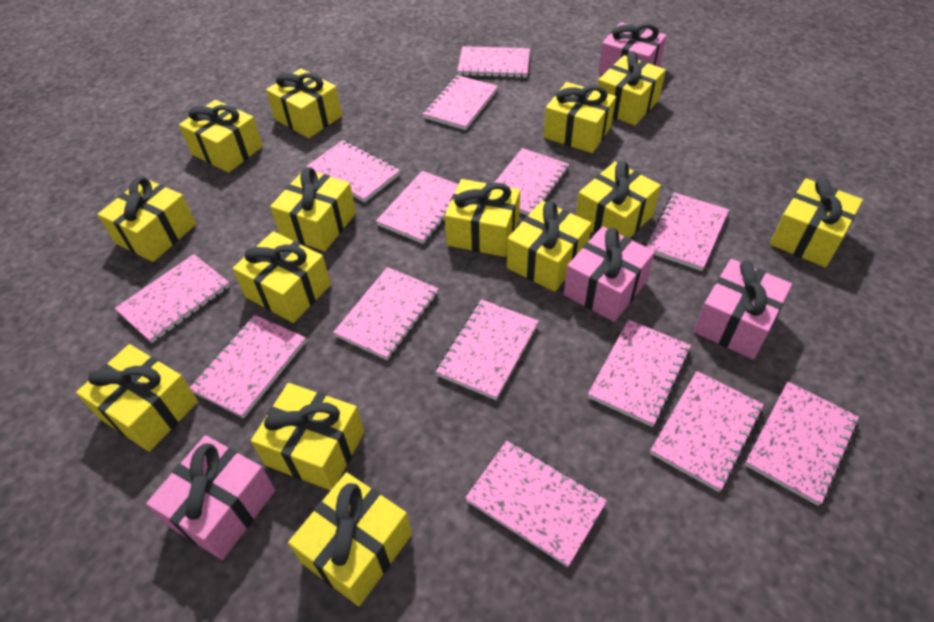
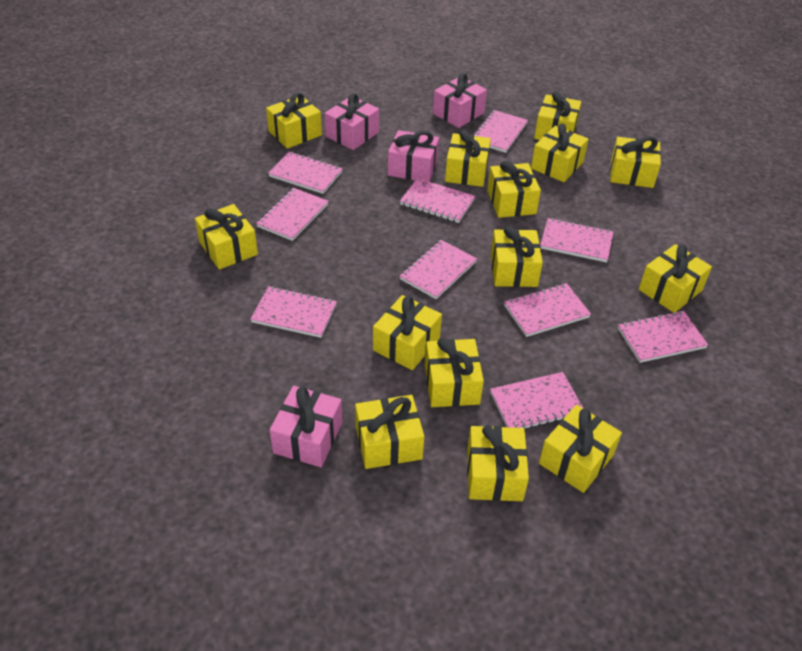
pink notebook: 14 -> 10

